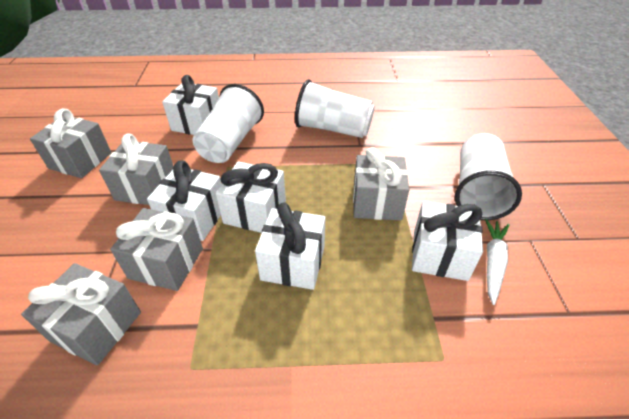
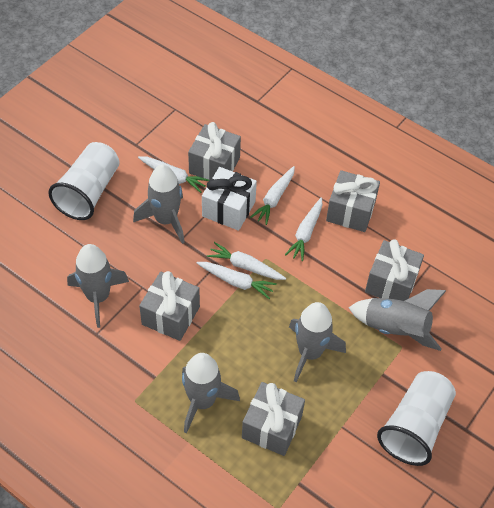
grey rocket: 0 -> 5
white carrot: 1 -> 5
white cup: 3 -> 2
white gift: 5 -> 1

